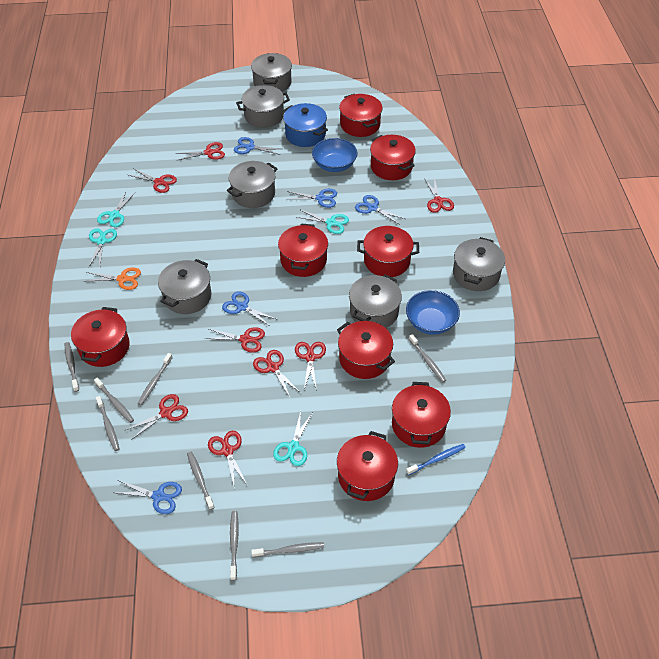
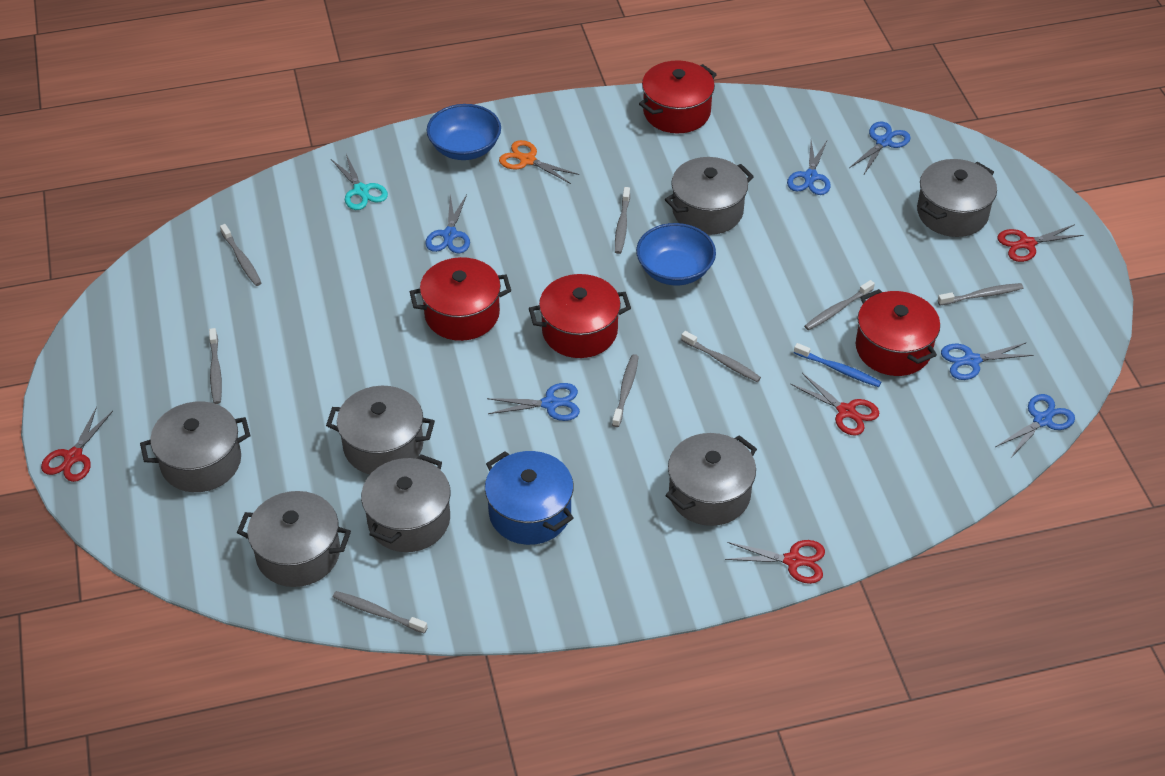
blue scissors: 5 -> 6
grey pot: 6 -> 7
red pot: 8 -> 4
red scissors: 8 -> 4
turquoise scissors: 4 -> 1

